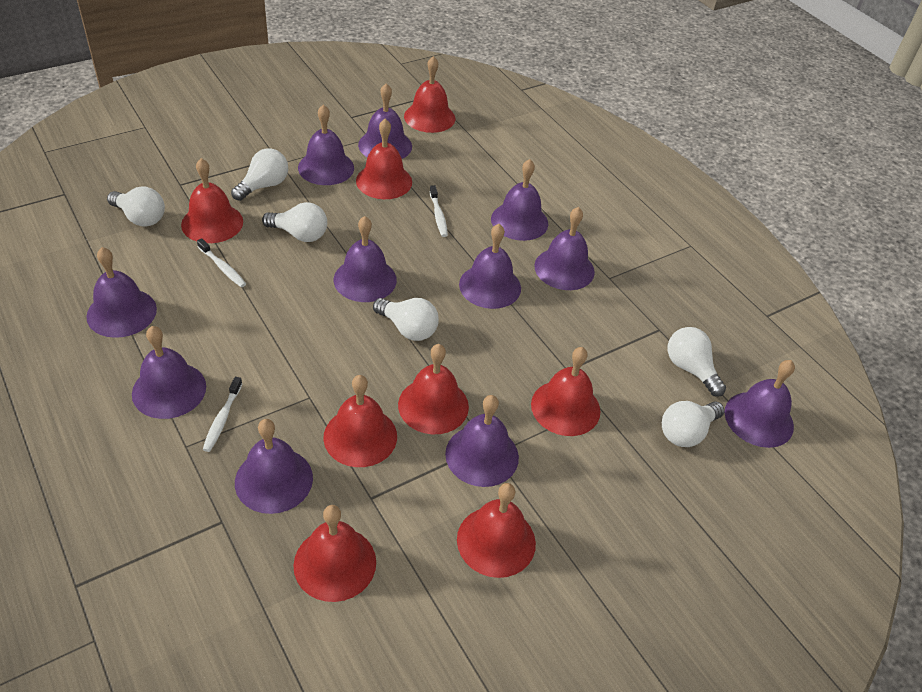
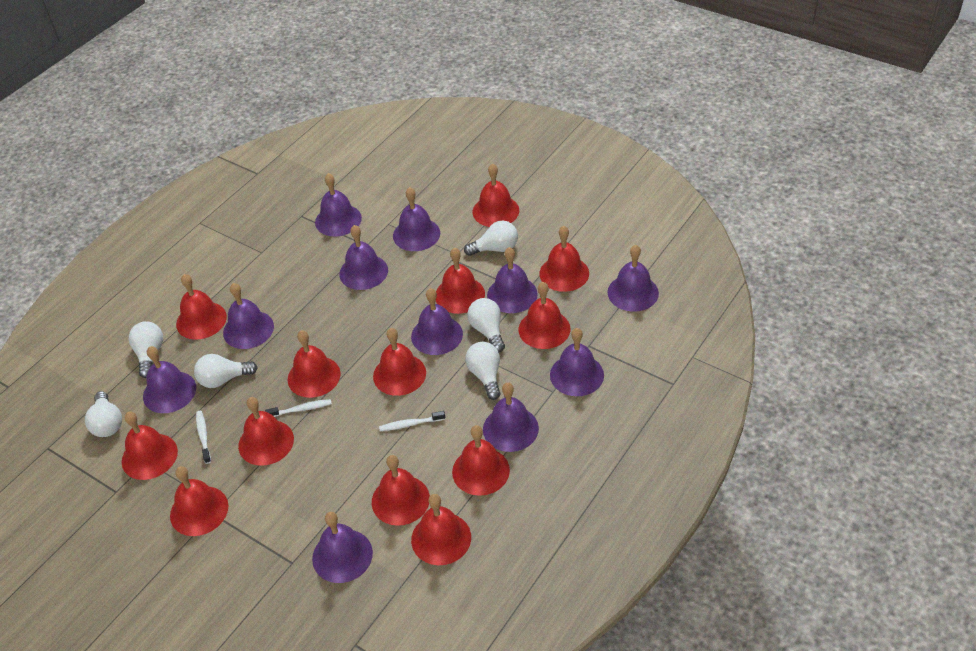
red bell: 8 -> 13

